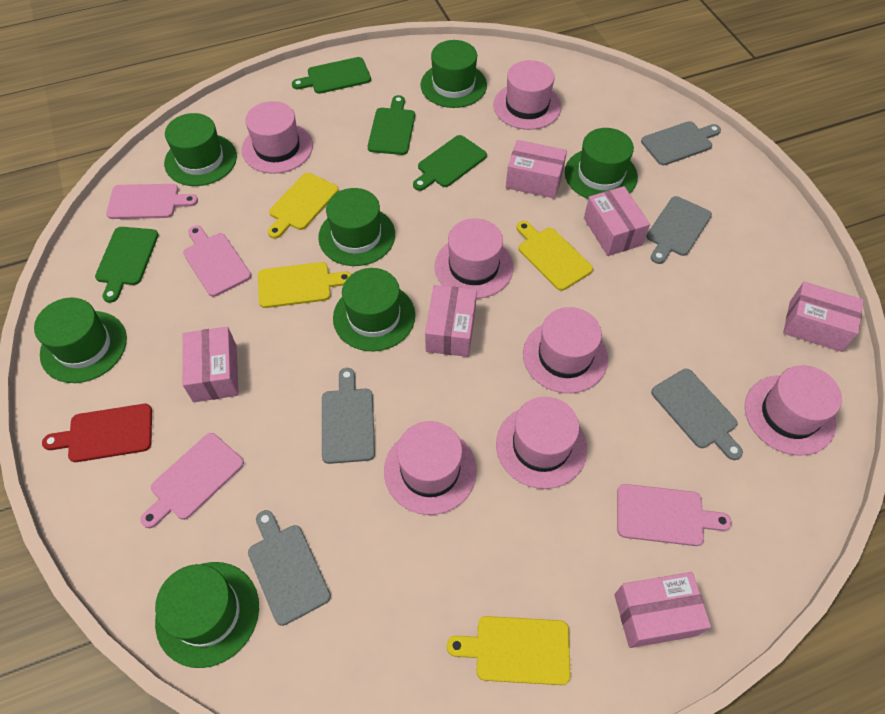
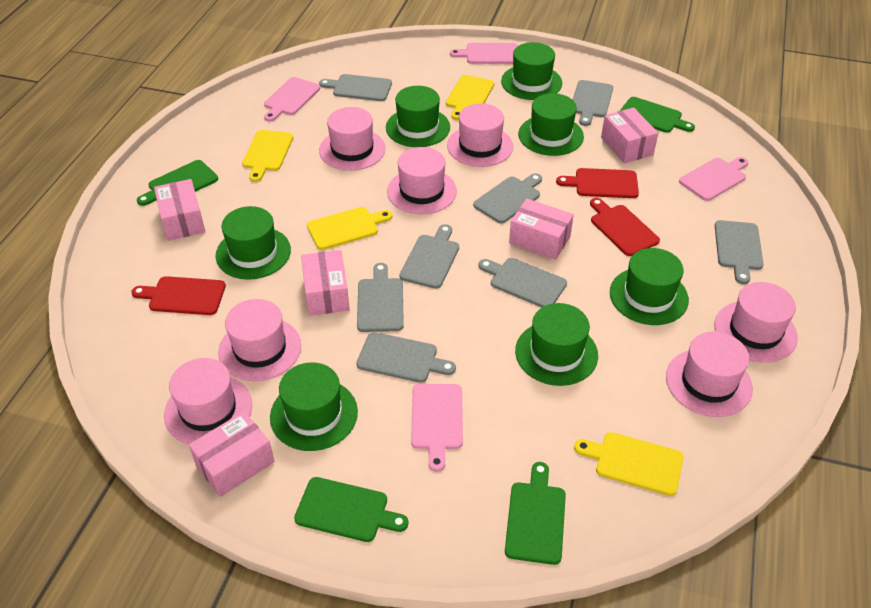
grey cutting board: 5 -> 8
pink box: 6 -> 5
red cutting board: 1 -> 3

